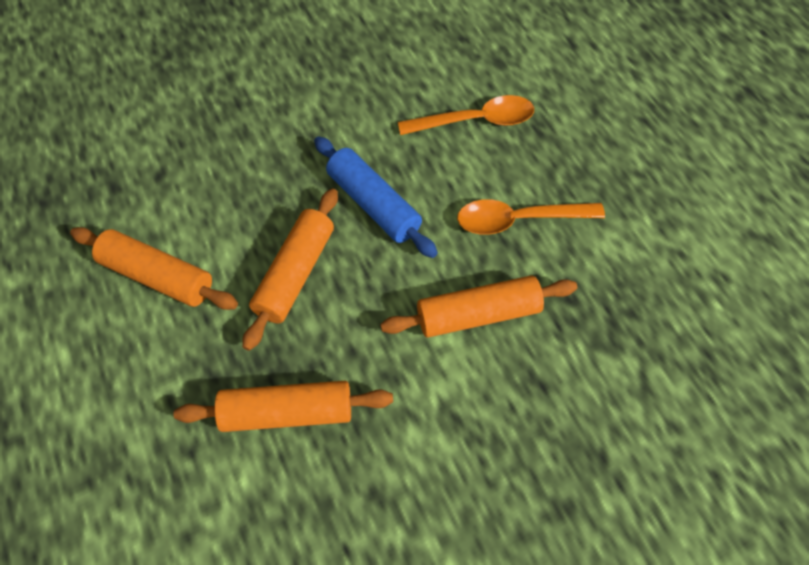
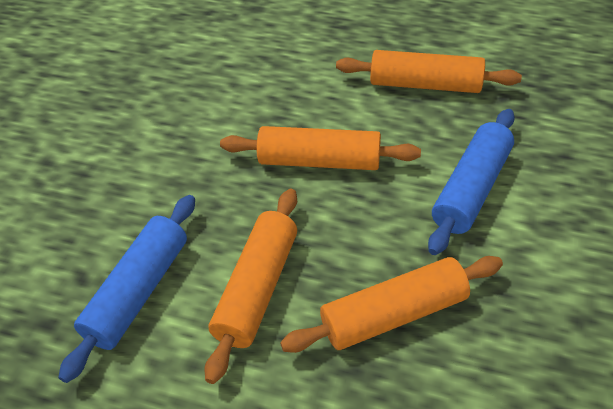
blue rolling pin: 1 -> 2
orange spoon: 2 -> 0

